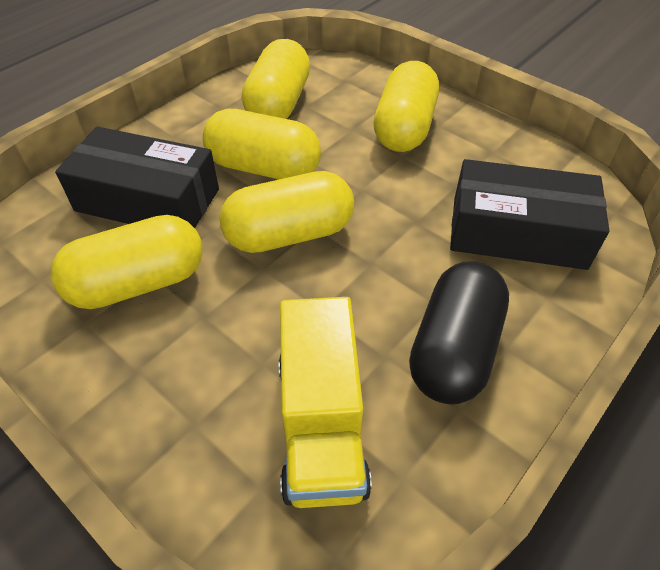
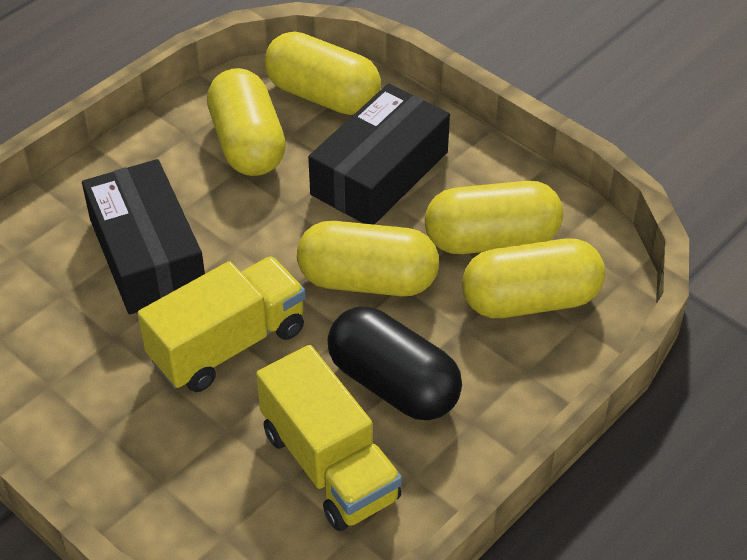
yellow truck: 1 -> 2

